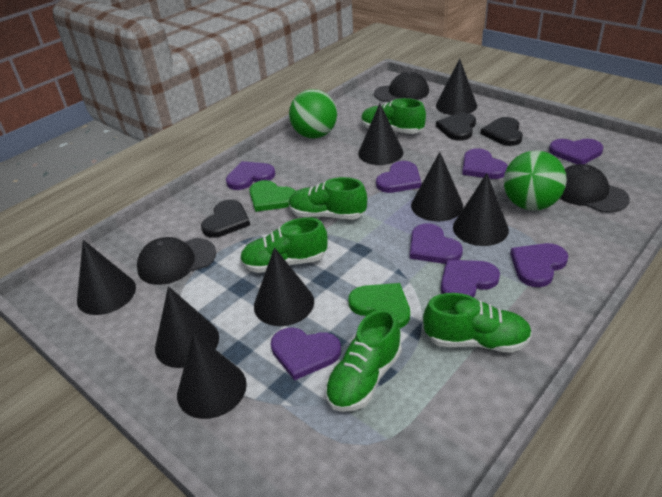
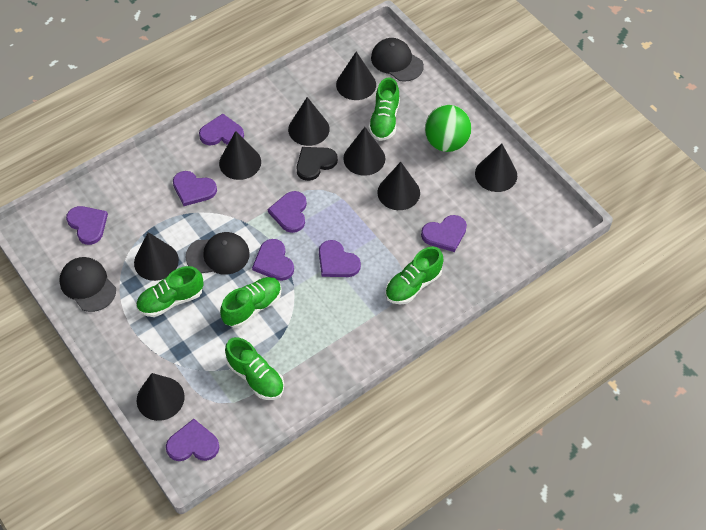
black heart: 3 -> 1
green ball: 2 -> 1
green heart: 2 -> 0

